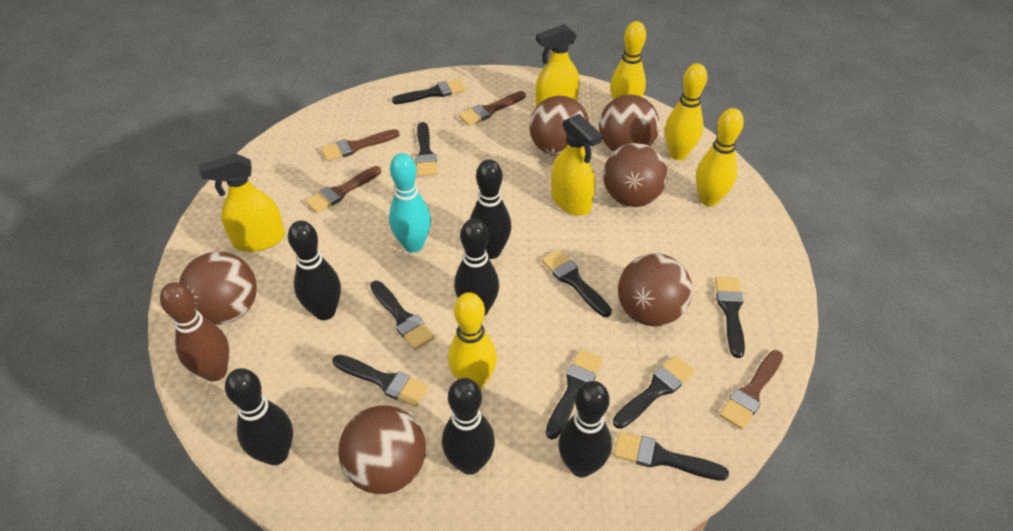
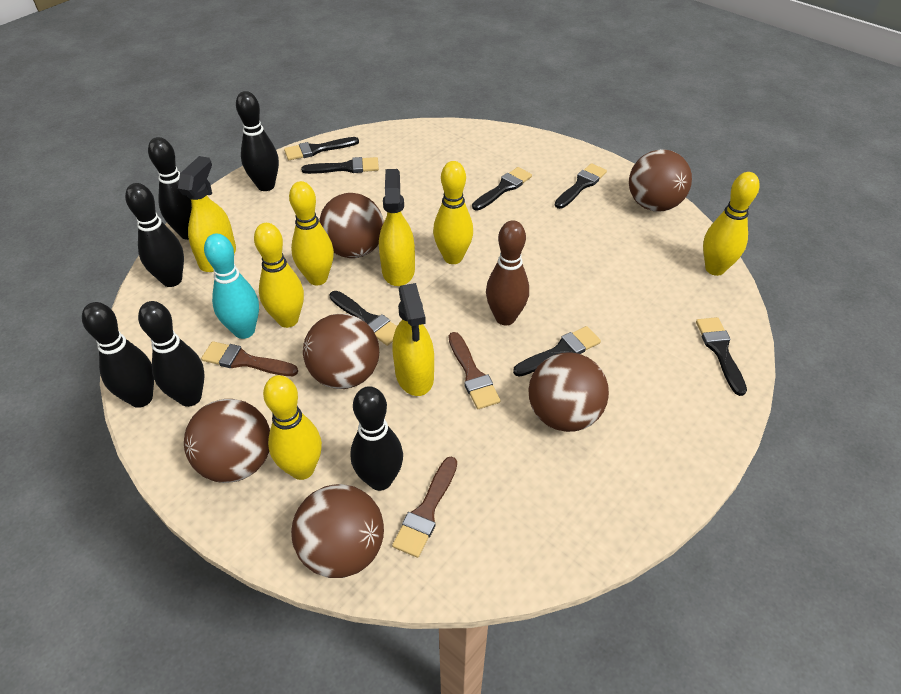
black brush: 9 -> 7
brown brush: 4 -> 3
yellow bowling pin: 4 -> 5

